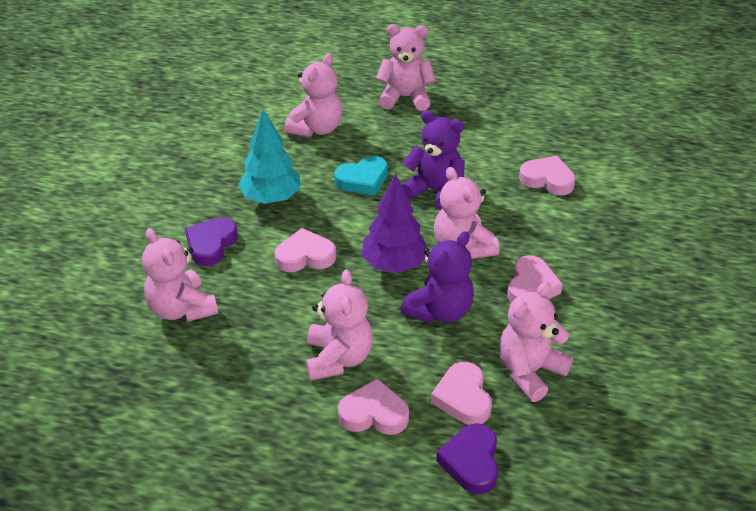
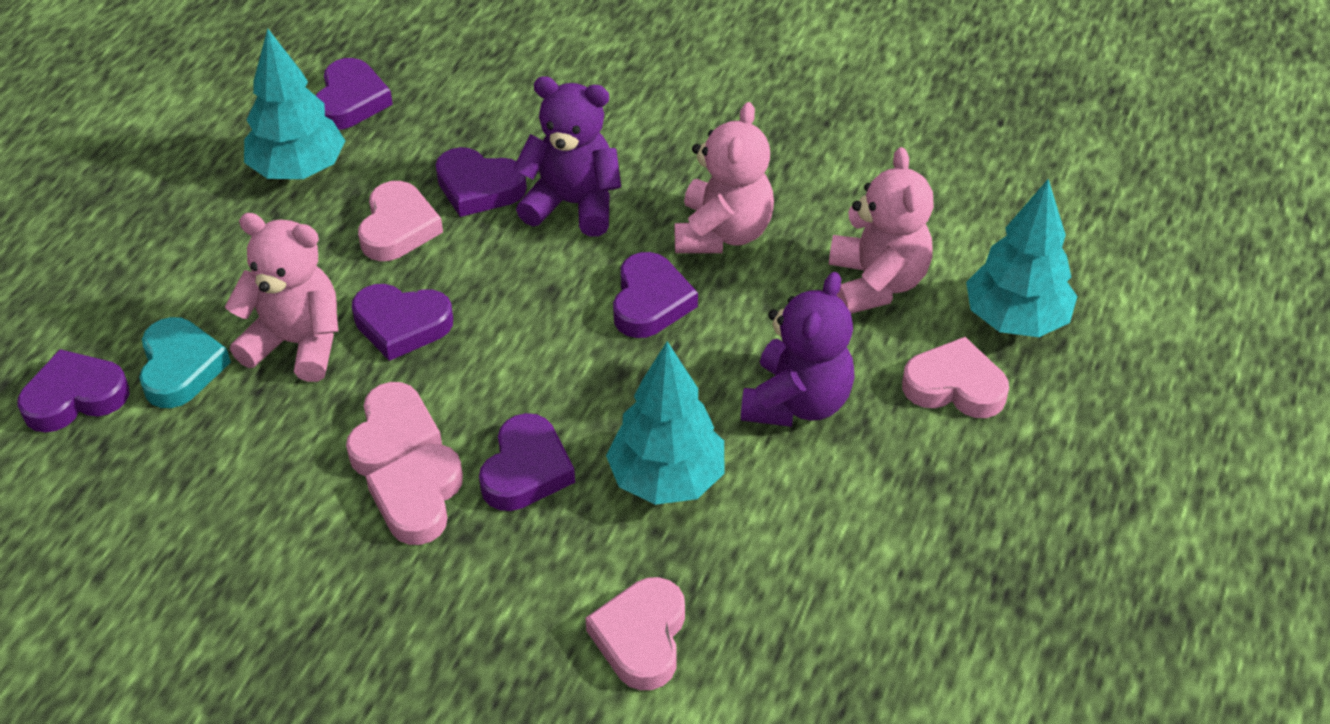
pink teddy bear: 6 -> 3
purple heart: 2 -> 6
purple tree: 1 -> 0
turquoise tree: 1 -> 3

